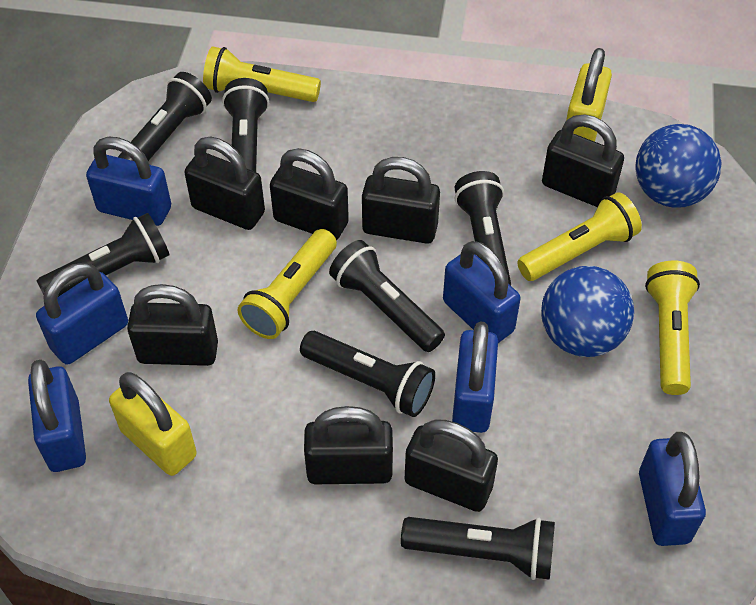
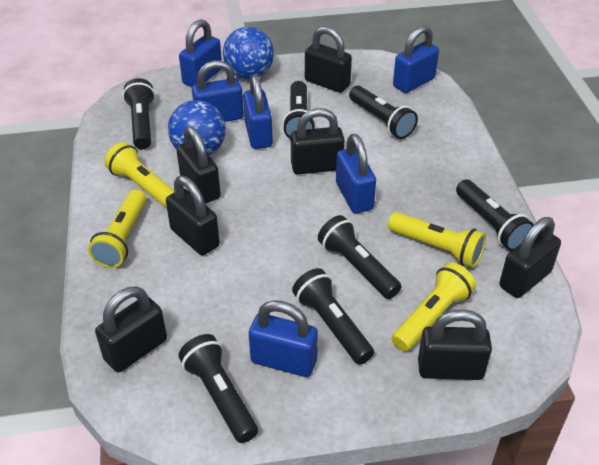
yellow padlock: 2 -> 0

